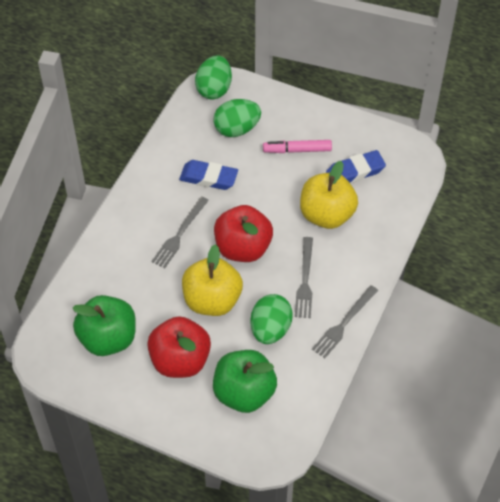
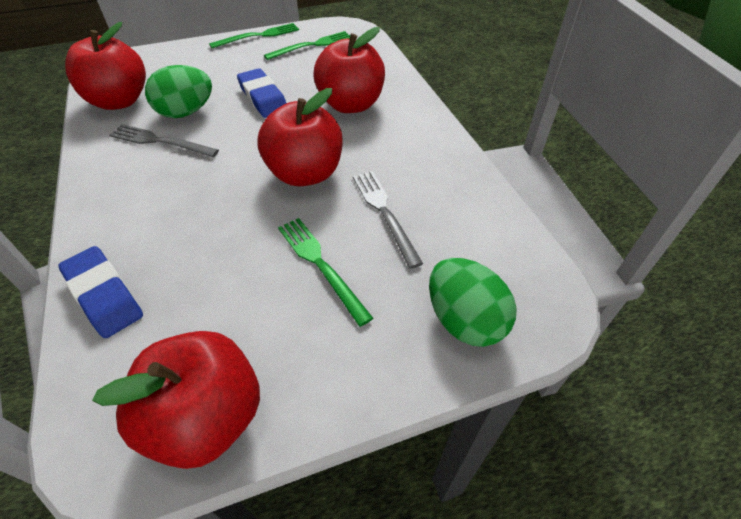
green apple: 2 -> 0
green egg: 3 -> 2
green fork: 0 -> 3
grey fork: 3 -> 2
pink marker: 1 -> 0
red apple: 2 -> 4
yellow apple: 2 -> 0

